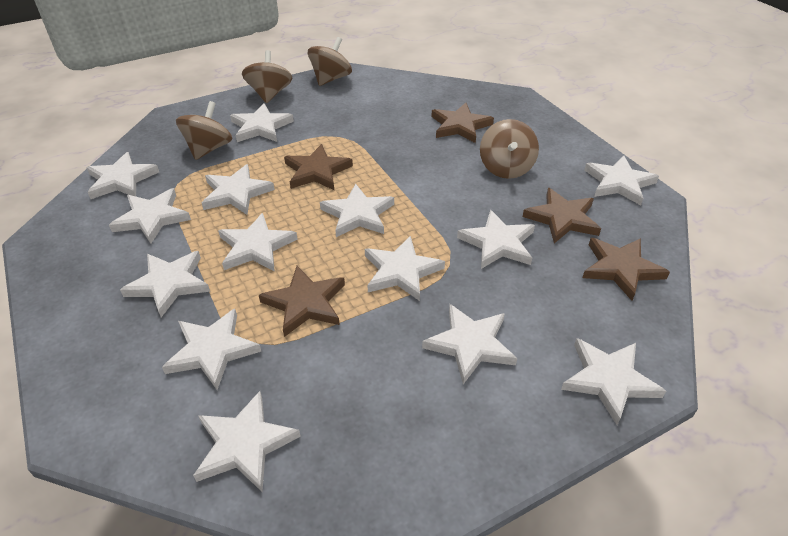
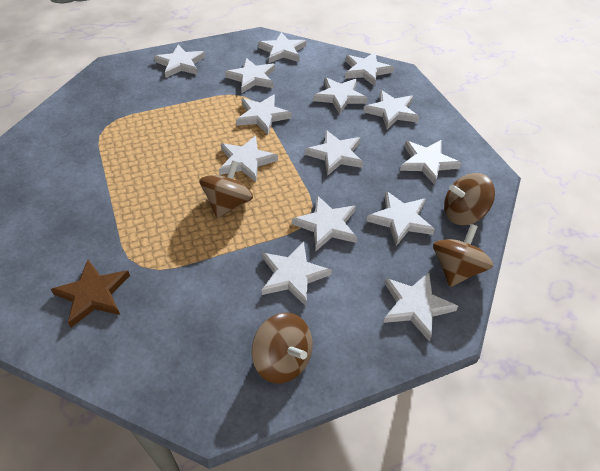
brown star: 5 -> 1

